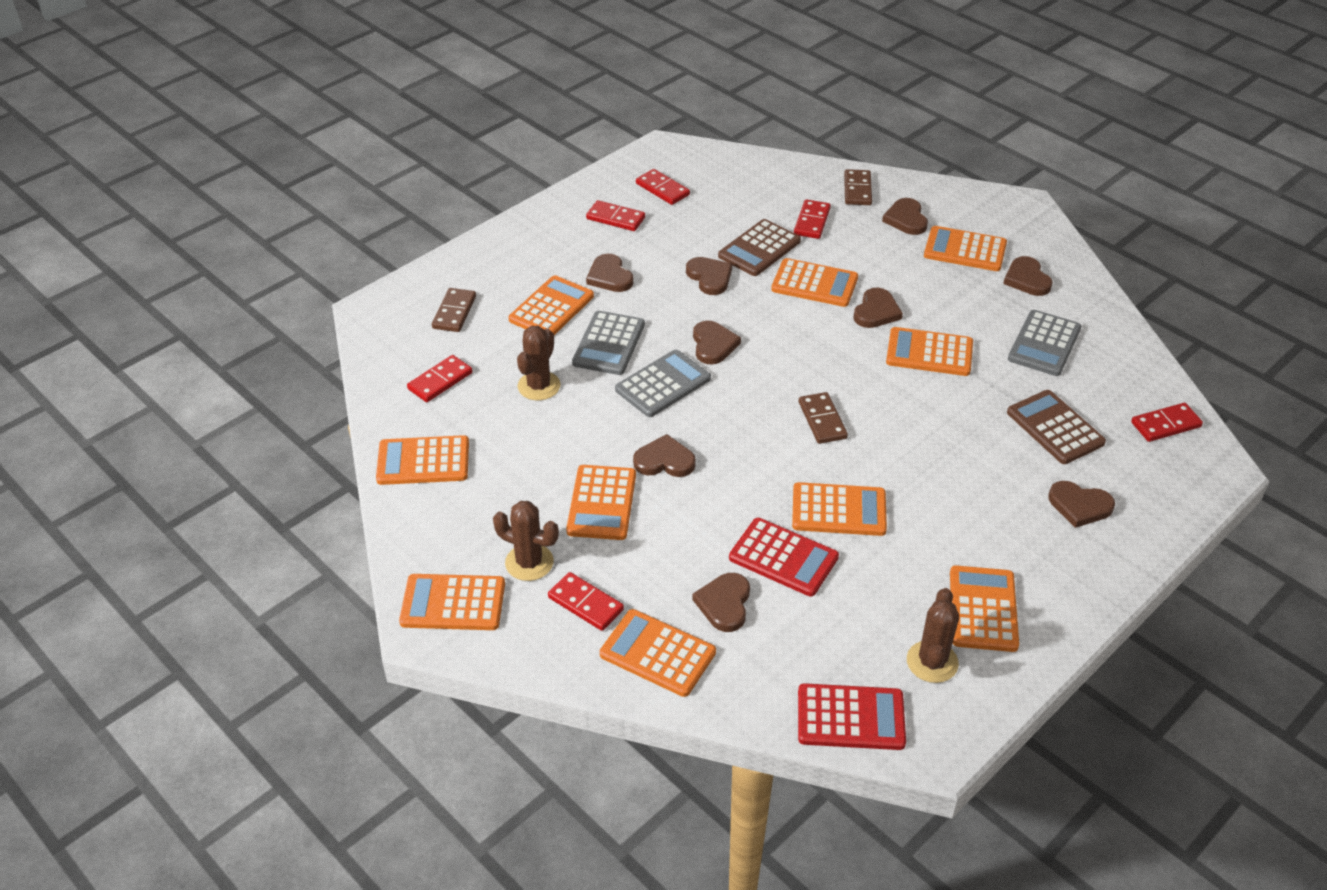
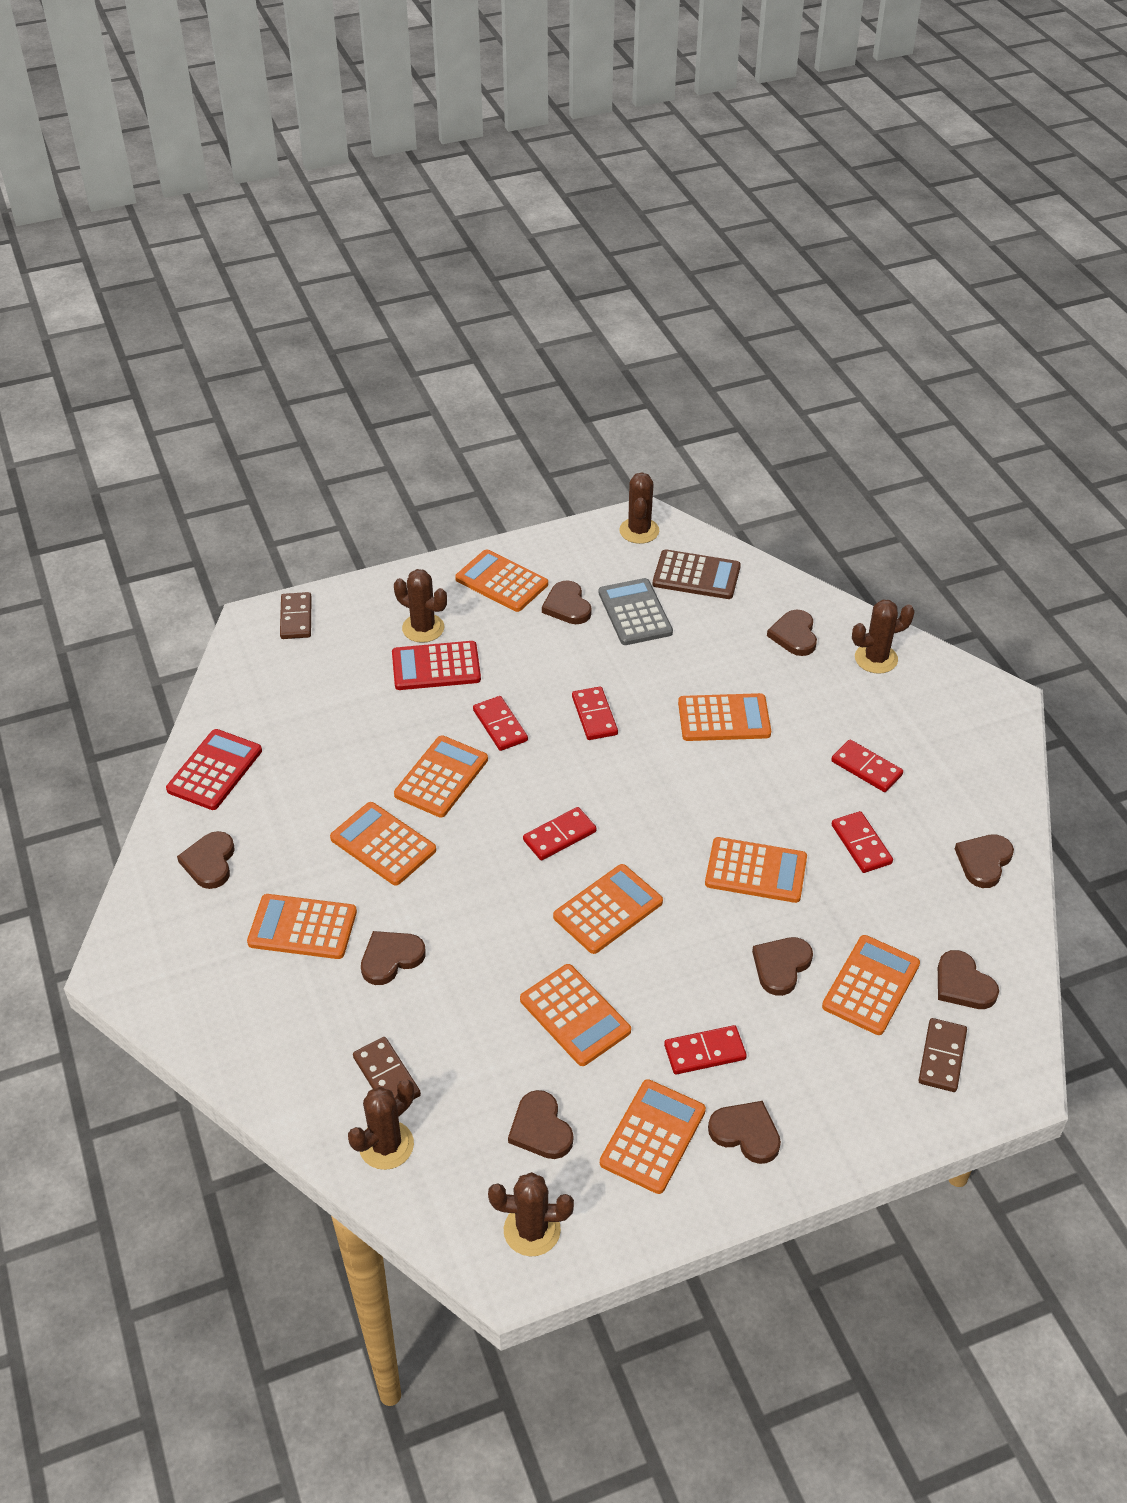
brown cactus: 3 -> 5
brown calculator: 2 -> 1
grey calculator: 3 -> 1

